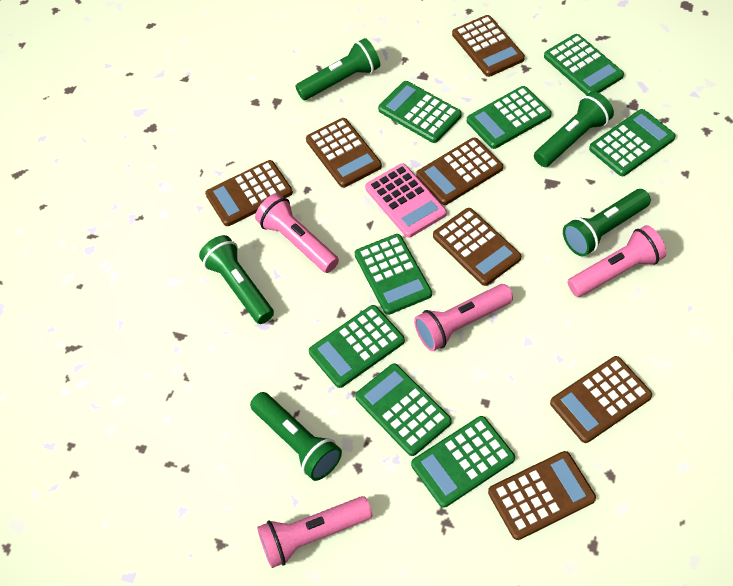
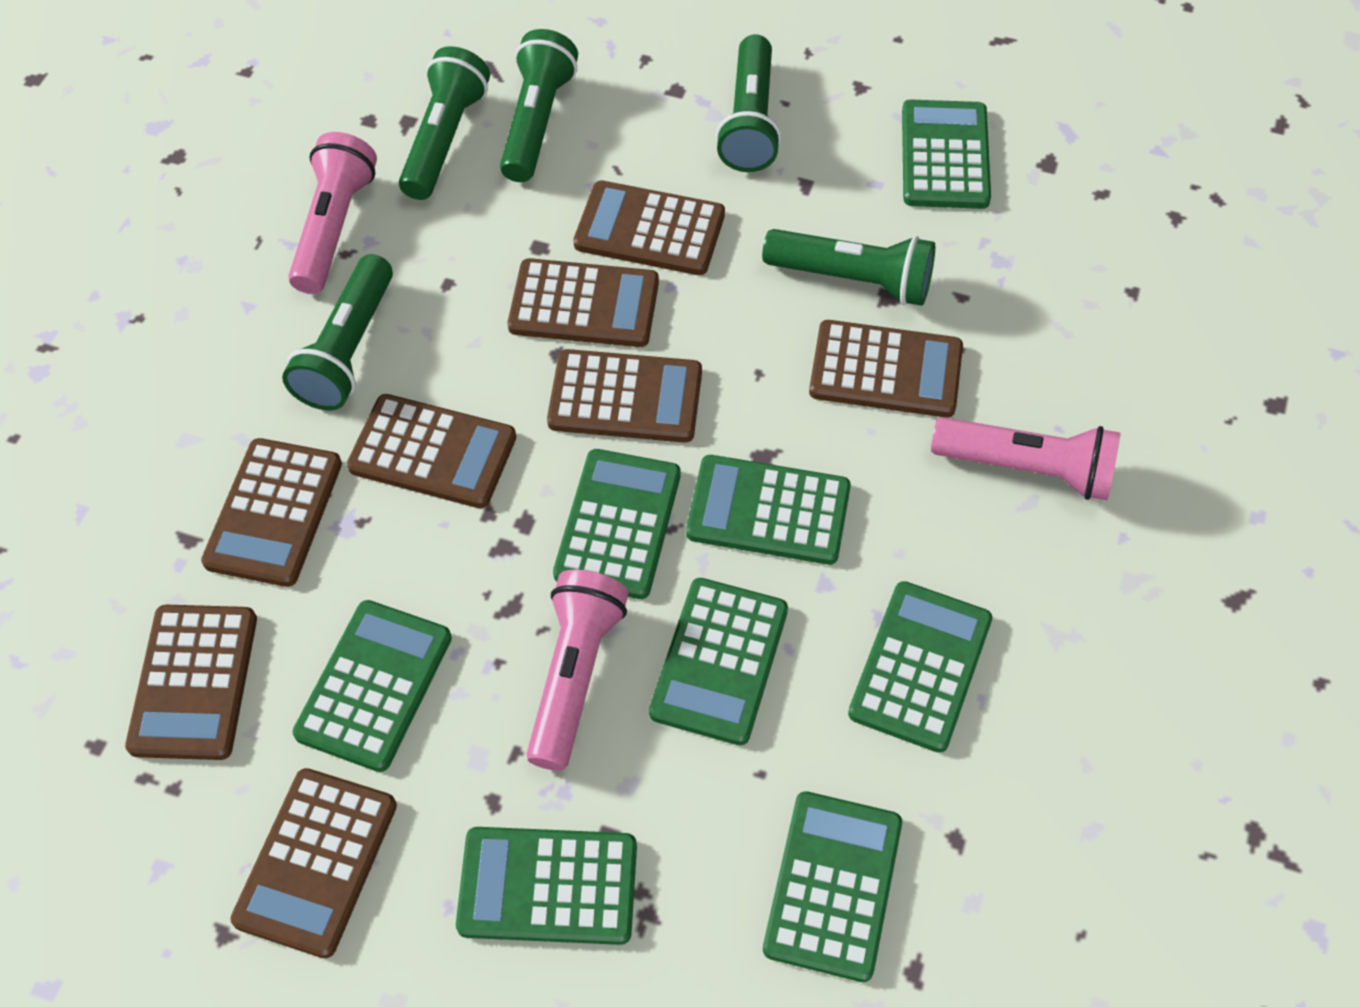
brown calculator: 7 -> 8
pink calculator: 1 -> 0
pink flashlight: 4 -> 3

